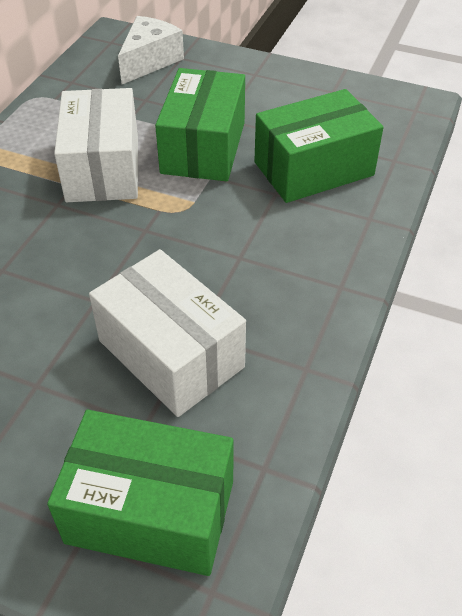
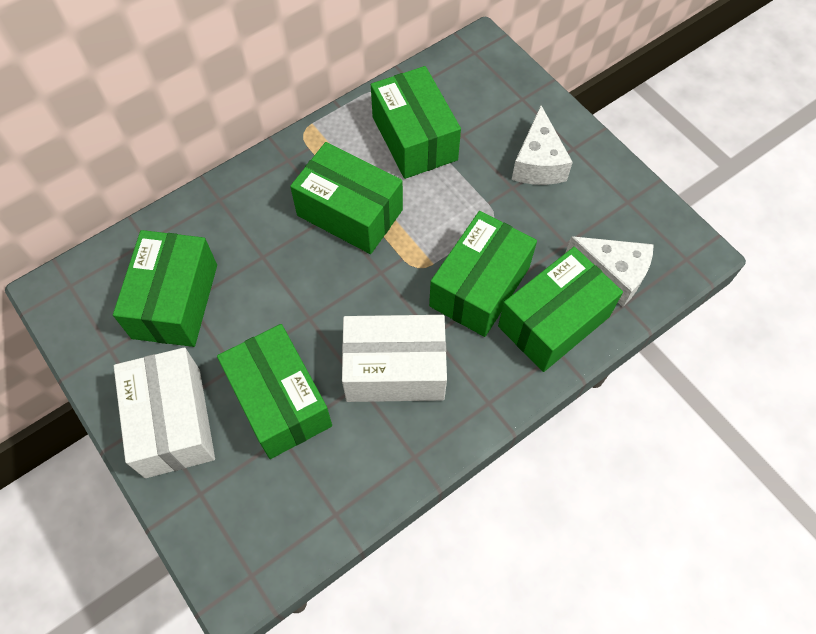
green box: 3 -> 6
white cheese: 1 -> 2

